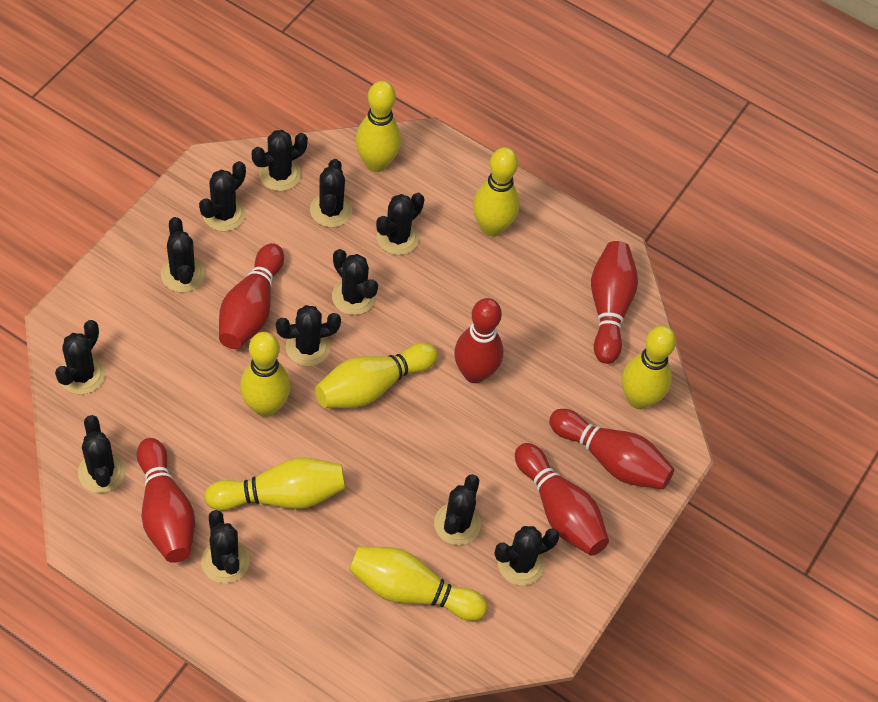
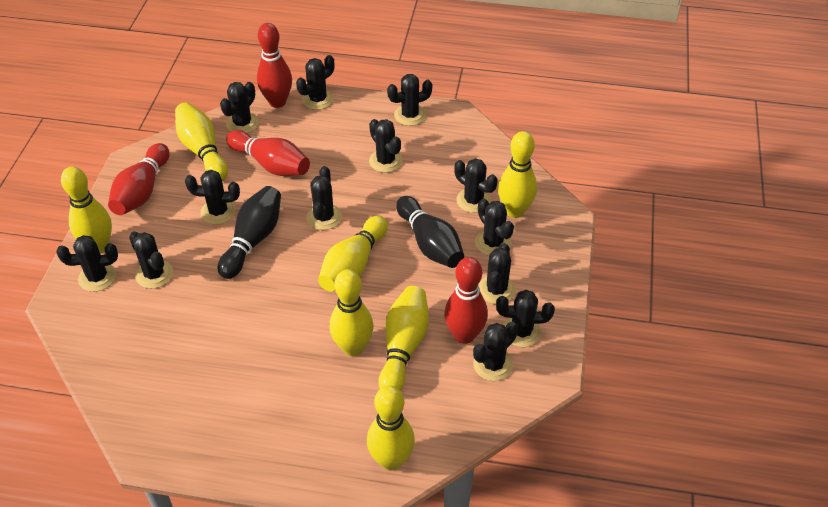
black bowling pin: 0 -> 2
black cactus: 12 -> 13
red bowling pin: 6 -> 4

